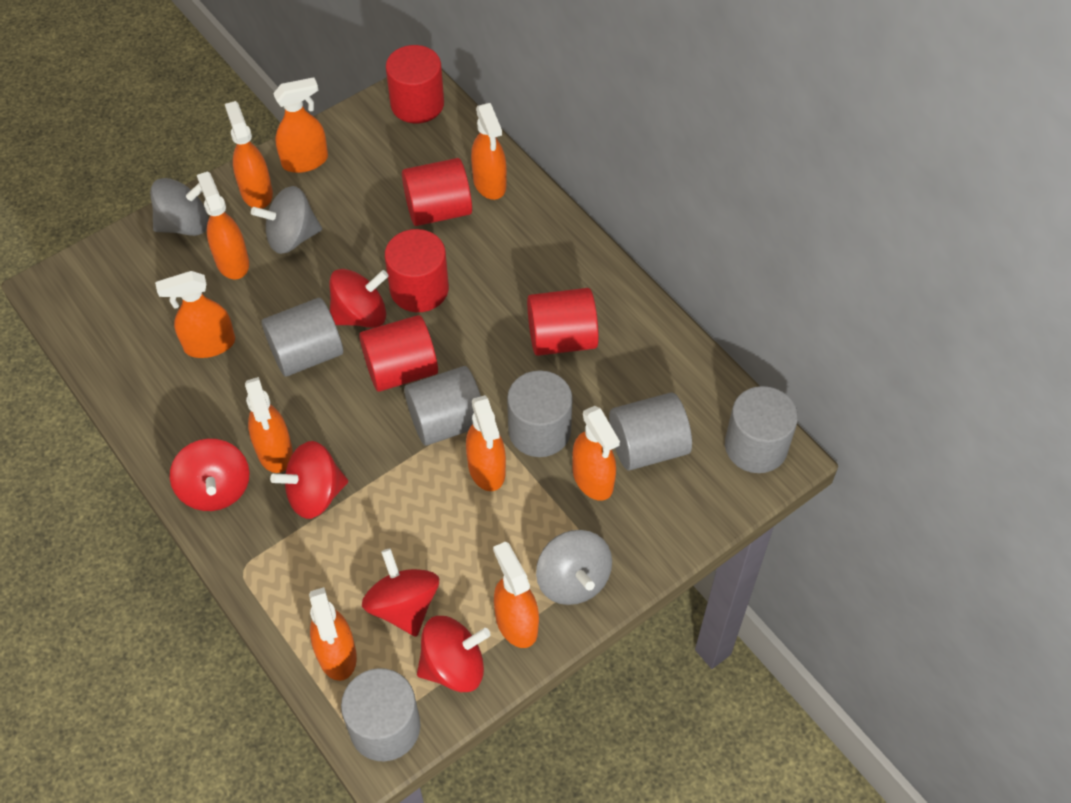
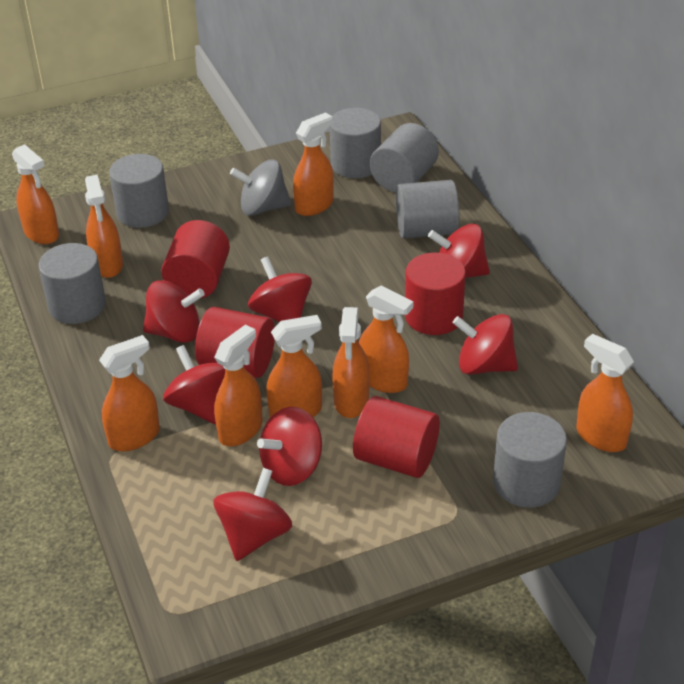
grey spinning top: 3 -> 1
orange spray bottle: 10 -> 9
red cylinder: 5 -> 4
red spinning top: 5 -> 7

